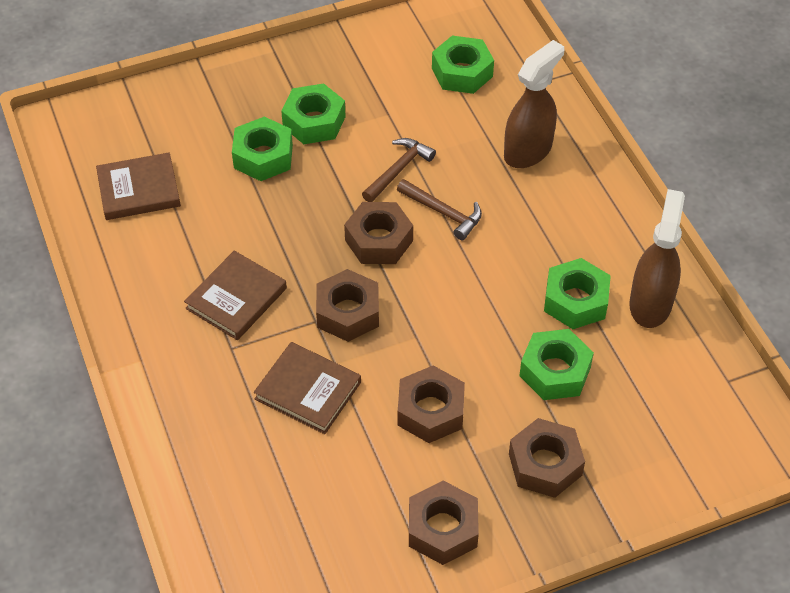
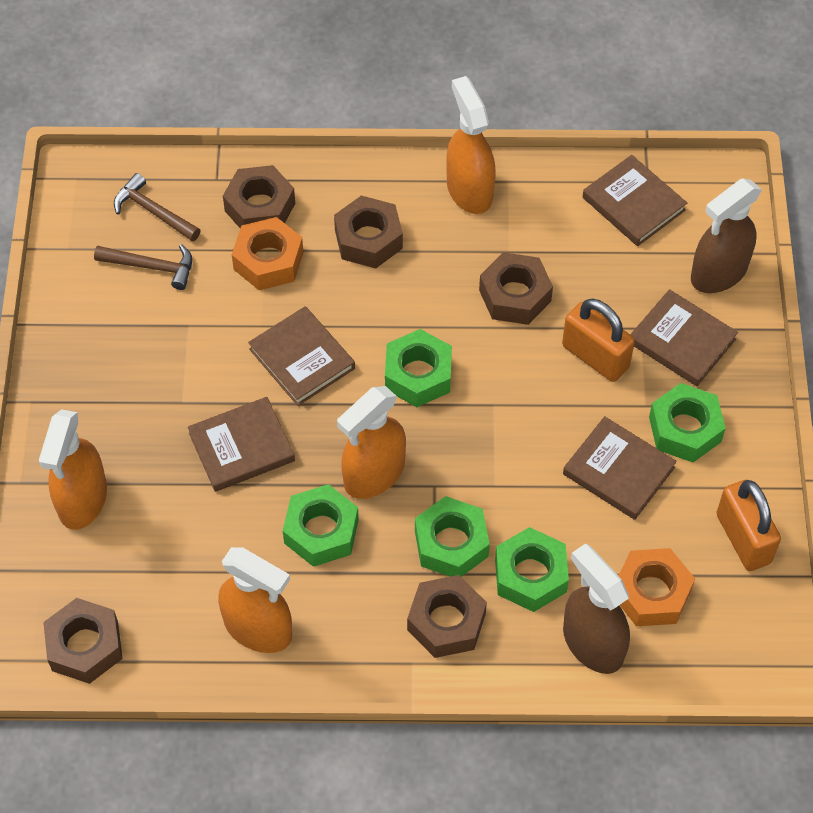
brown book: 3 -> 5
orange nut: 0 -> 2
orange padlock: 0 -> 2
orange spray bottle: 0 -> 4

